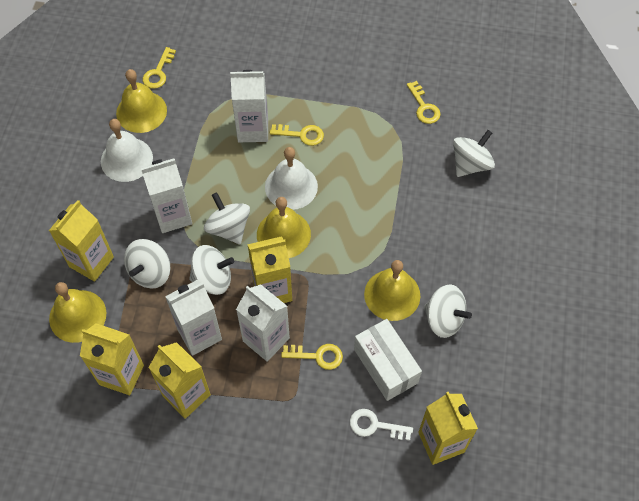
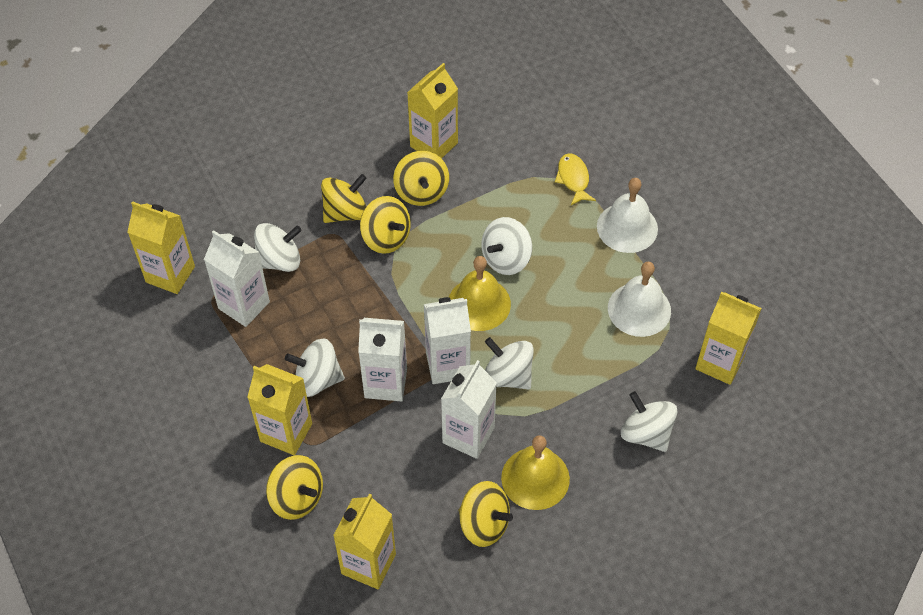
white box: 1 -> 0
white key: 1 -> 0
yellow bell: 4 -> 2
yellow fish: 0 -> 1
yellow key: 4 -> 0
yellow spinning top: 0 -> 5

